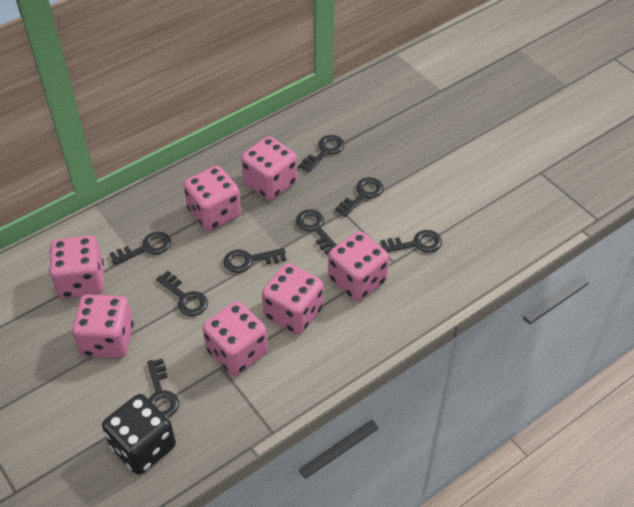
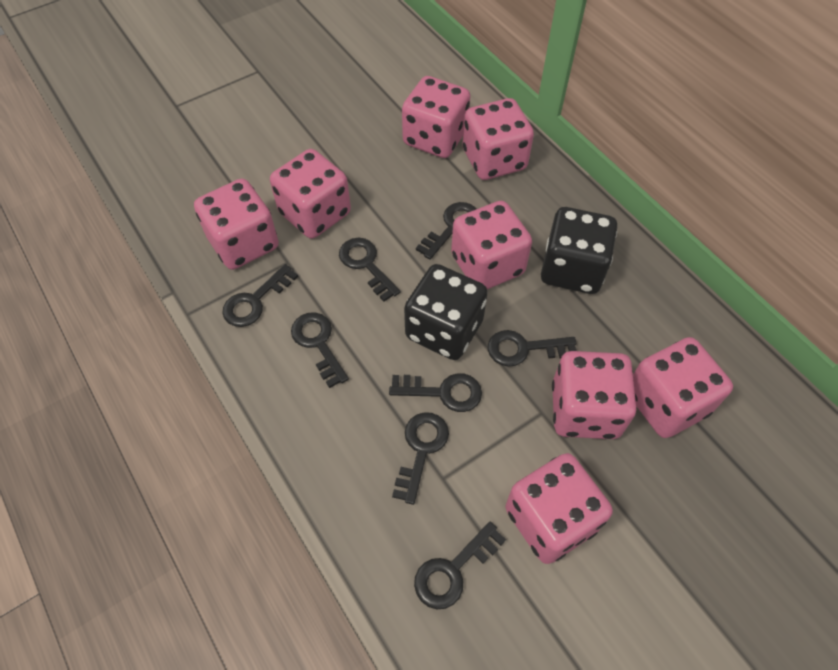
black dice: 1 -> 2
pink dice: 7 -> 8

